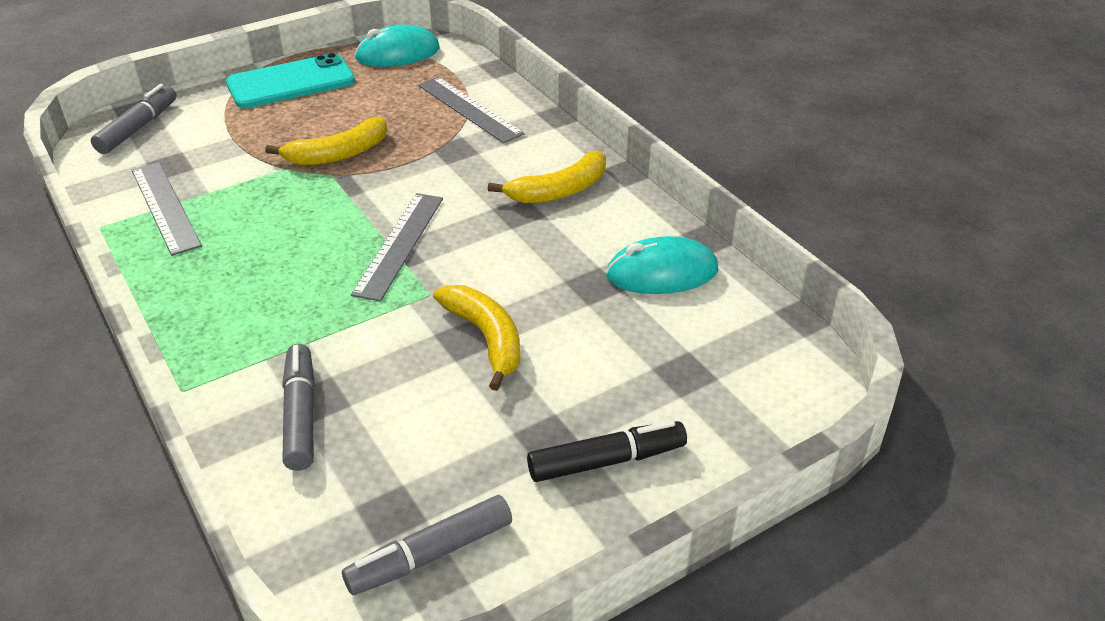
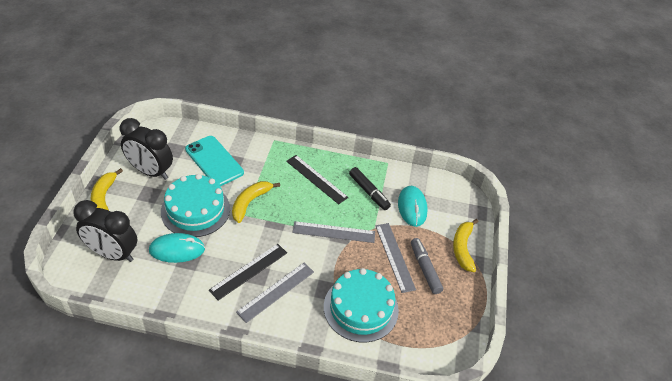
black clock: 0 -> 2
black ruler: 0 -> 2
grey marker: 3 -> 1
turquoise cake: 0 -> 2

